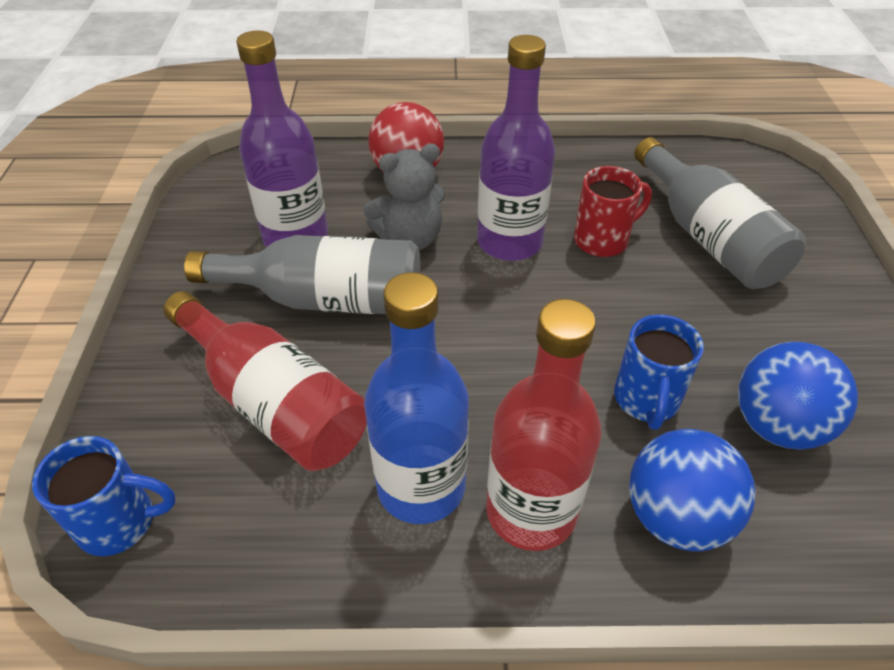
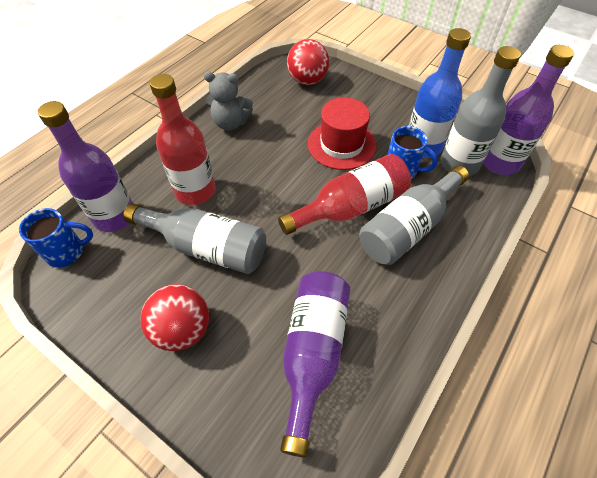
blue ball: 2 -> 0
grey bottle: 2 -> 3
purple bottle: 2 -> 3
red ball: 1 -> 2
red hat: 0 -> 1
red mug: 1 -> 0

